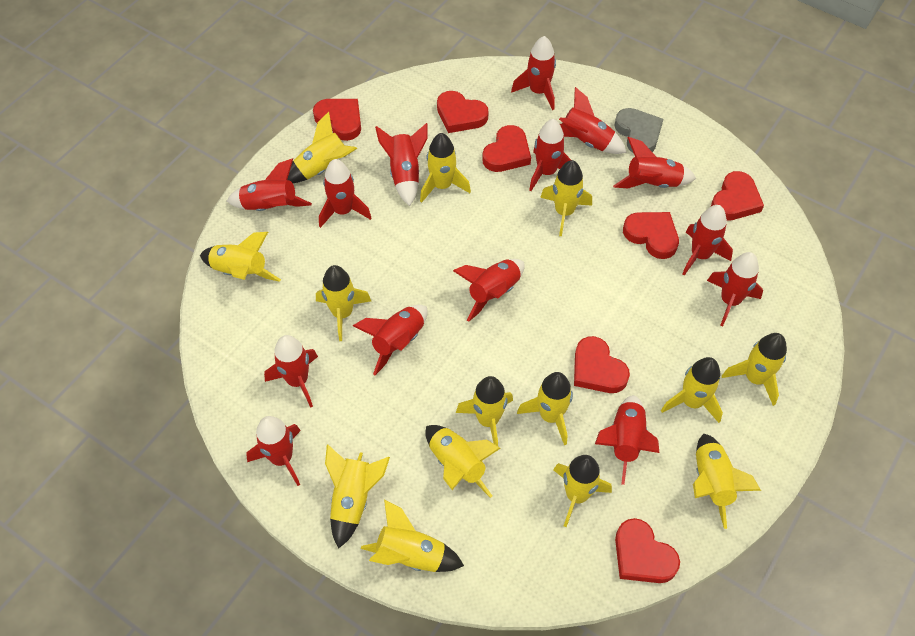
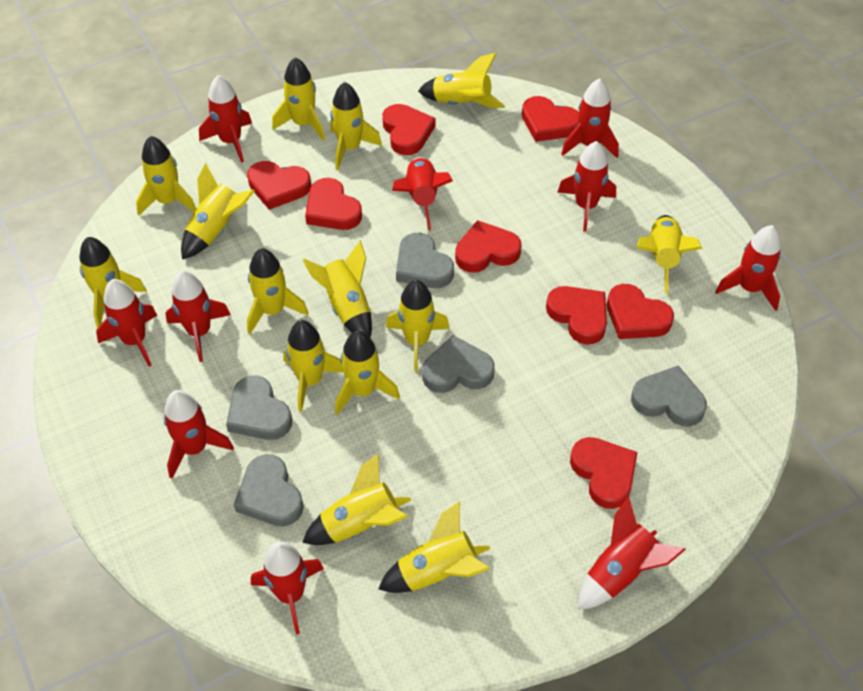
grey heart: 1 -> 5
red heart: 7 -> 8
red rocket: 14 -> 10

